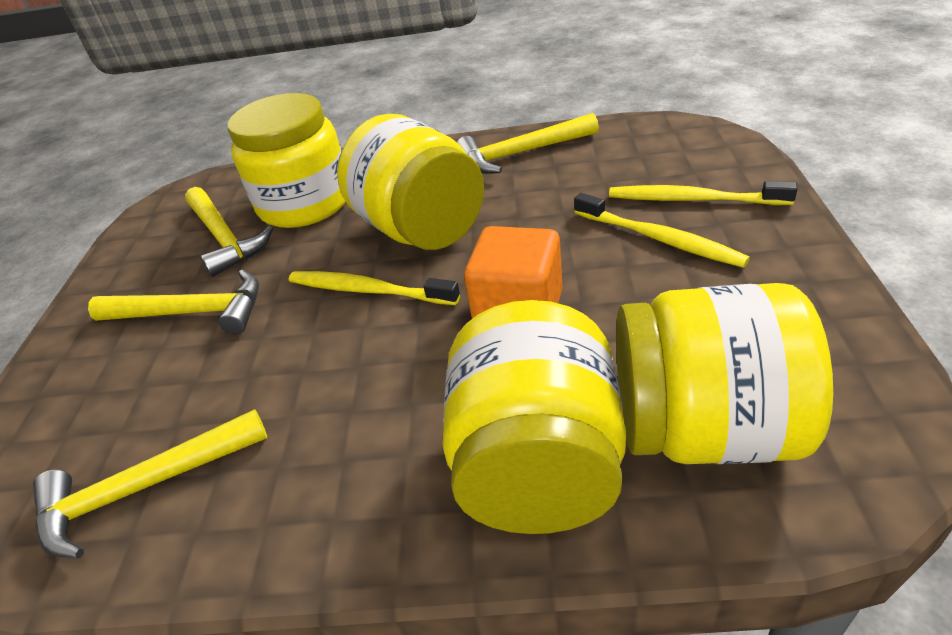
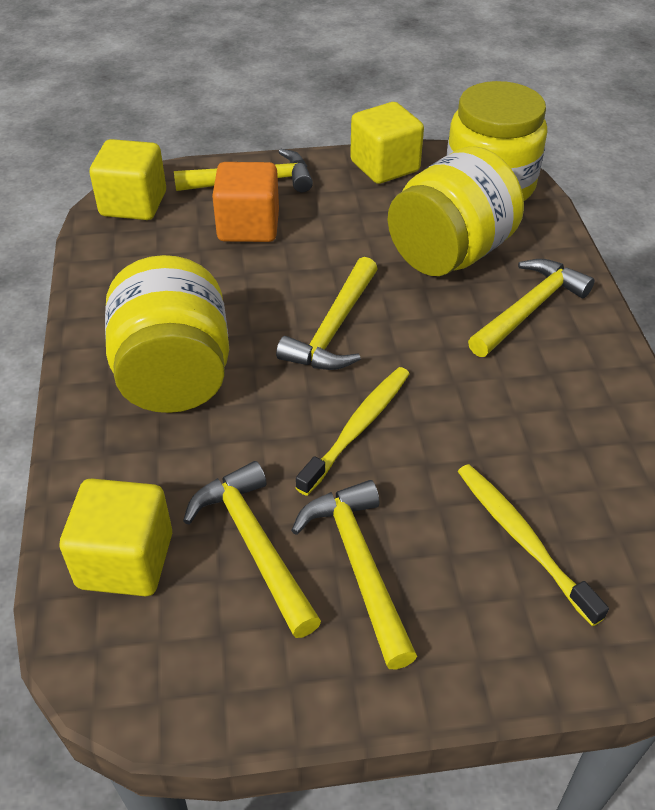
yellow cube: 0 -> 3
yellow hammer: 4 -> 5
yellow jar: 4 -> 3
yellow toothbrush: 3 -> 2

